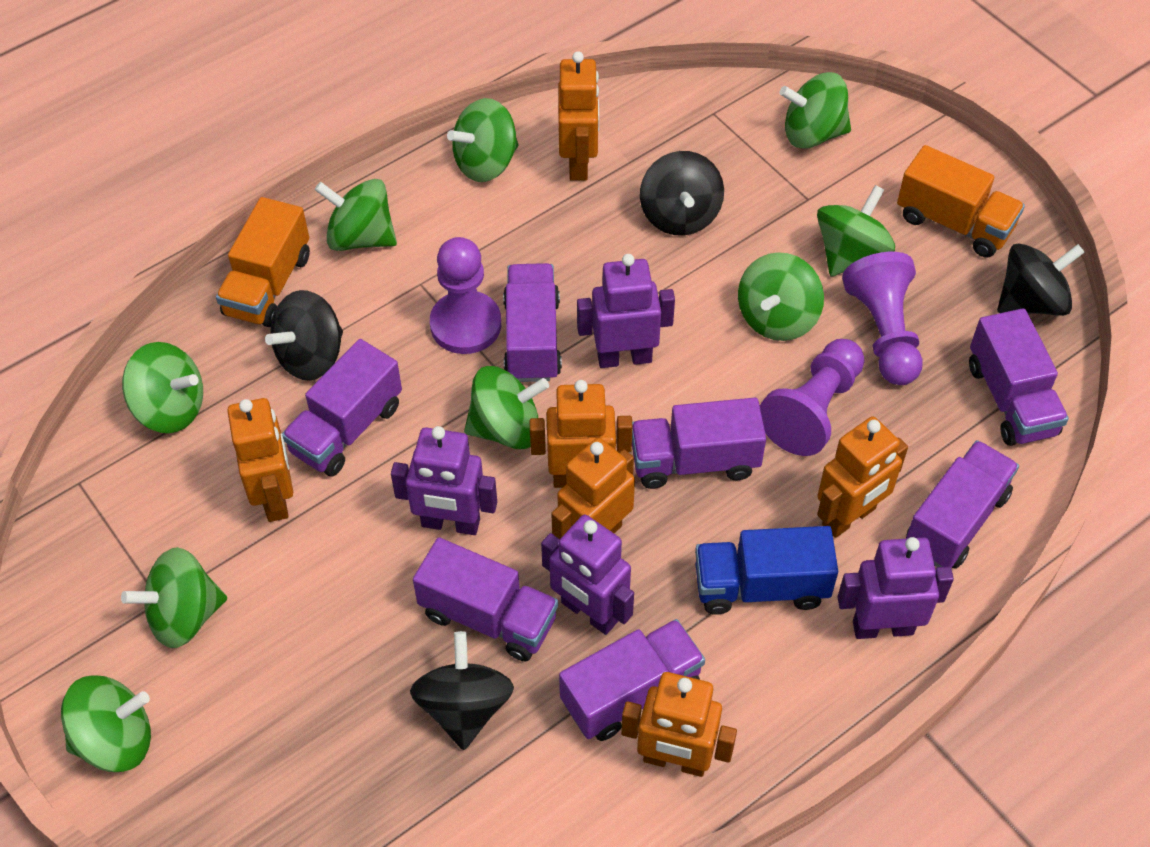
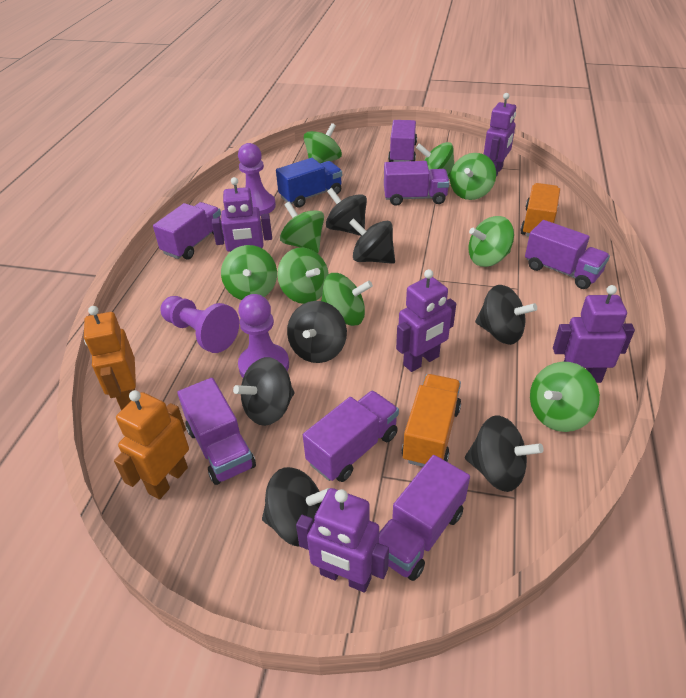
black spinning top: 4 -> 7
orange robot: 6 -> 2
purple robot: 4 -> 5

